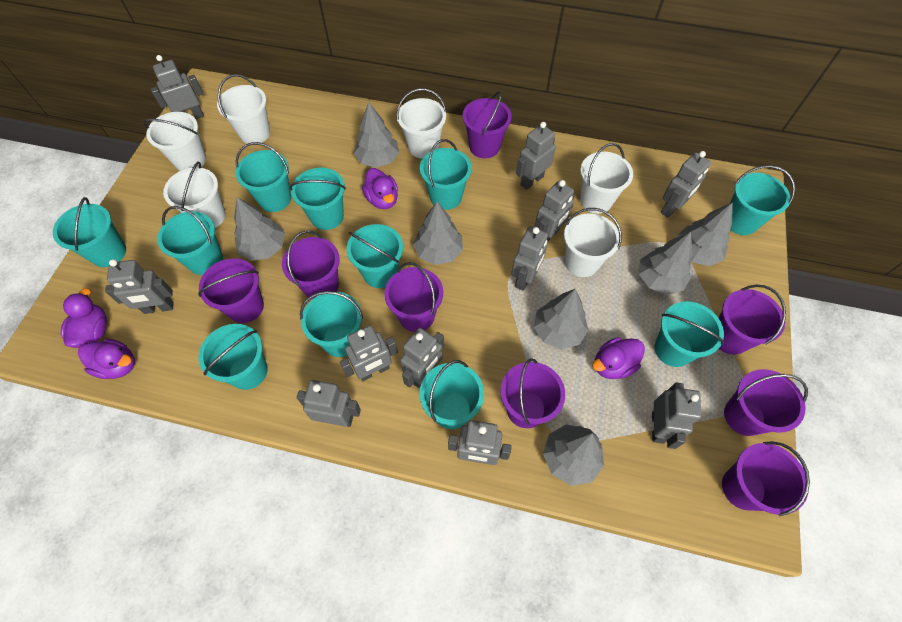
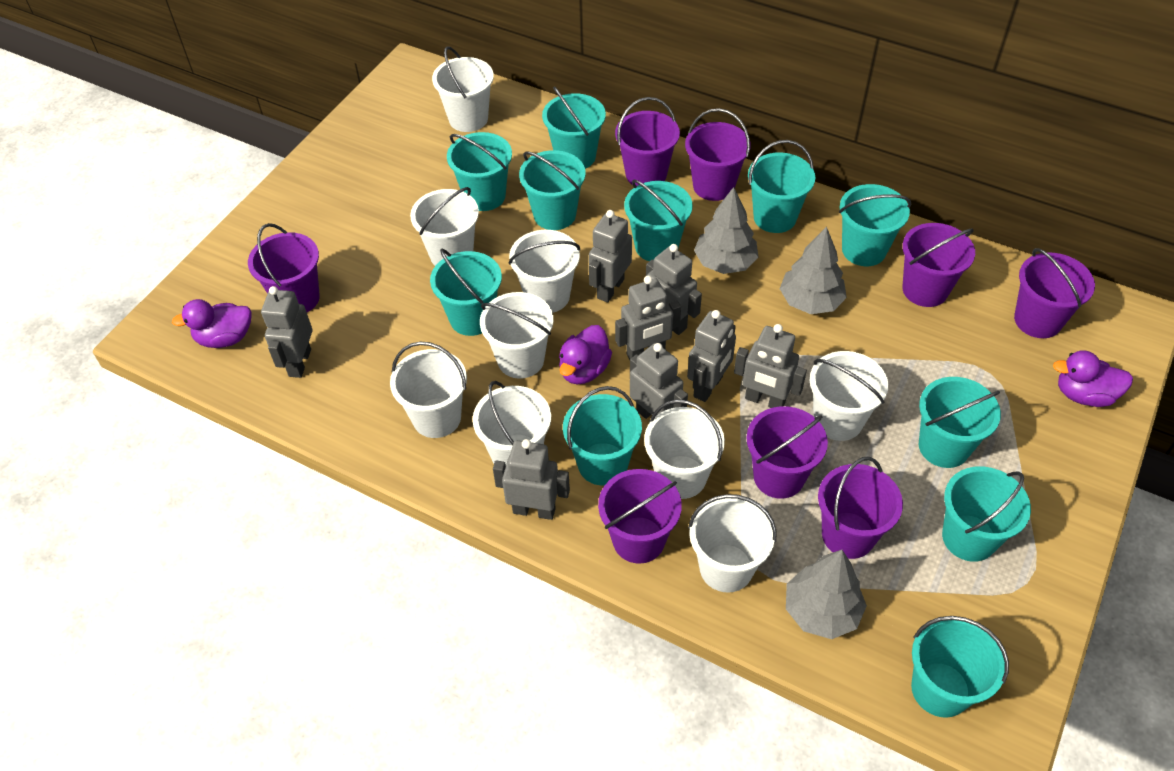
grey robot: 11 -> 8
grey tree: 7 -> 3
purple duck: 4 -> 3
white bucket: 6 -> 9

